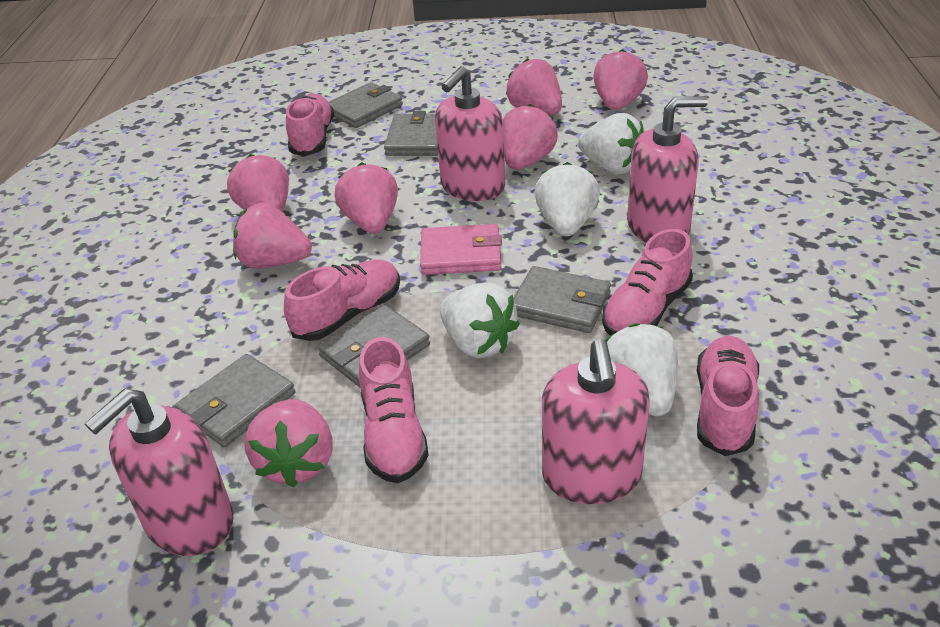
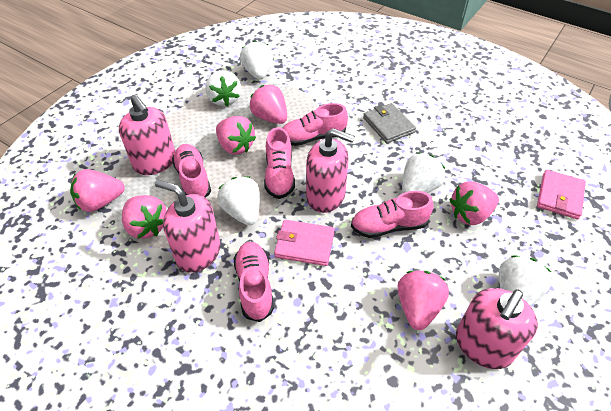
grey wallet: 5 -> 1
pink strawberry: 7 -> 6
pink wallet: 1 -> 2
white strawberry: 4 -> 5

